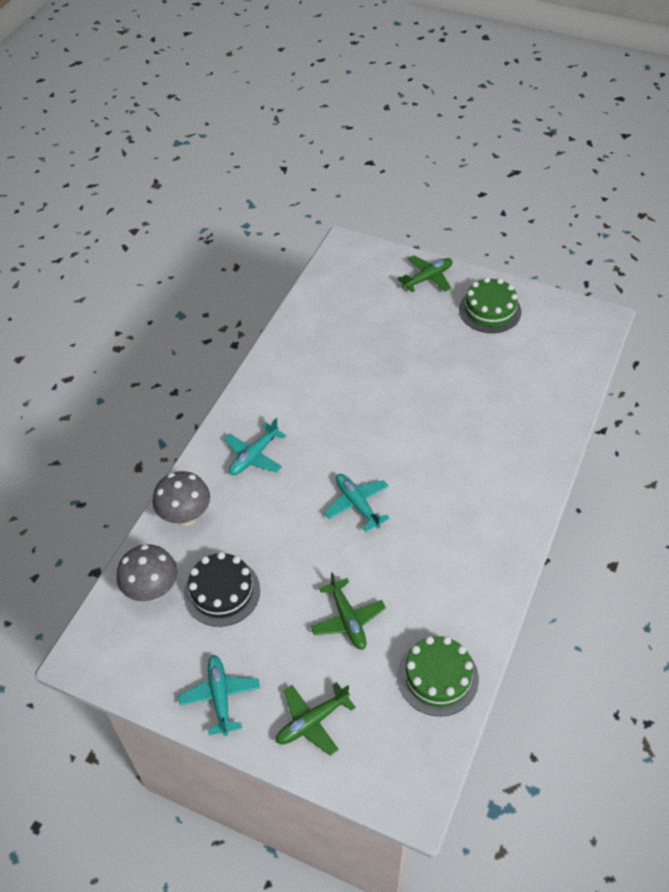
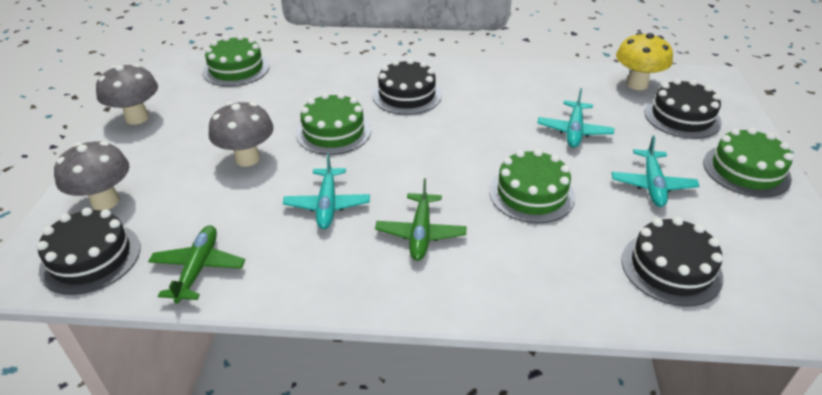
black cake: 1 -> 4
green cake: 2 -> 4
green plane: 3 -> 2
grey mushroom: 2 -> 3
yellow mushroom: 0 -> 1

